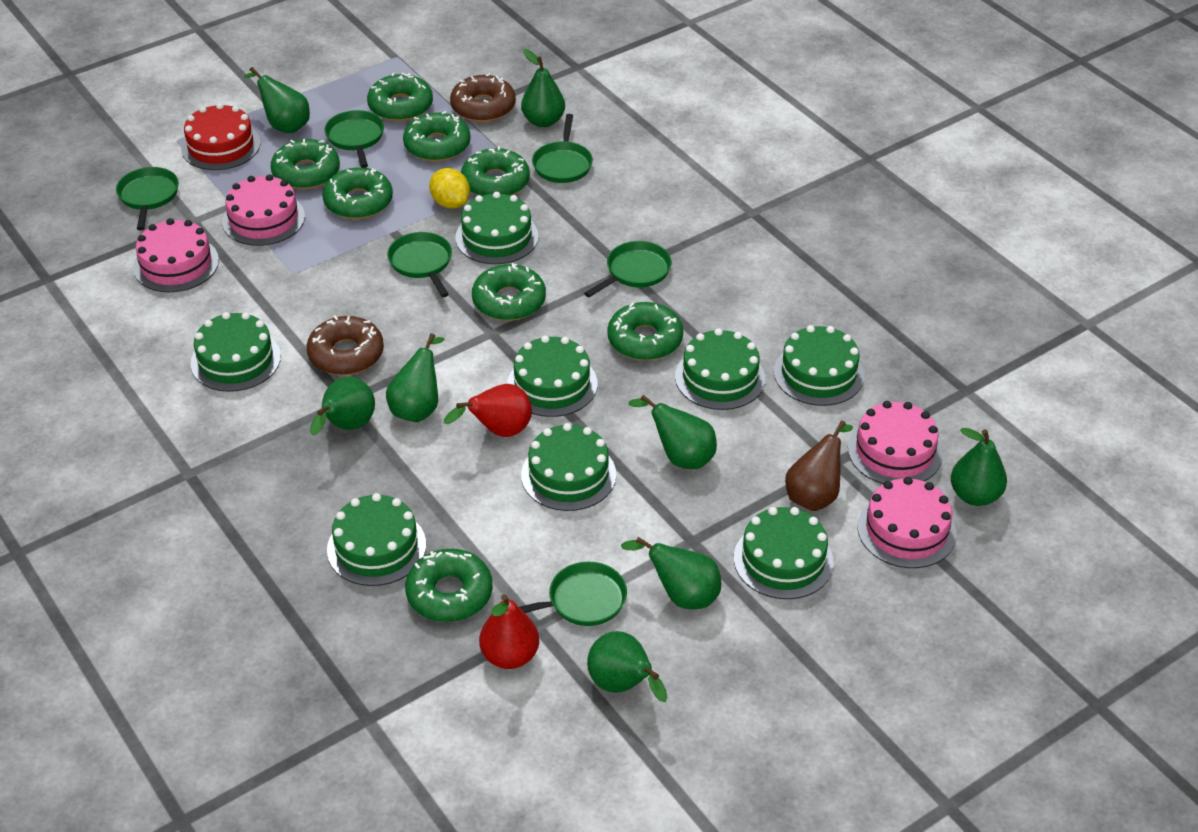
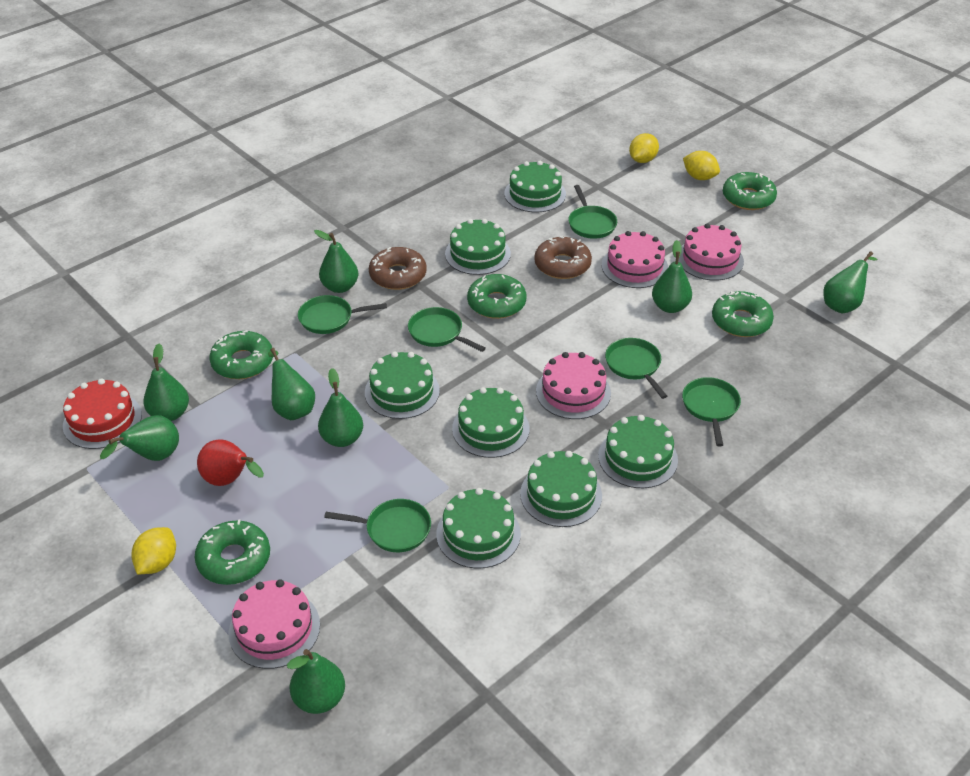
brown pear: 1 -> 0
green cake: 8 -> 7
green donut: 8 -> 5
red pear: 2 -> 1
yellow lemon: 1 -> 3

